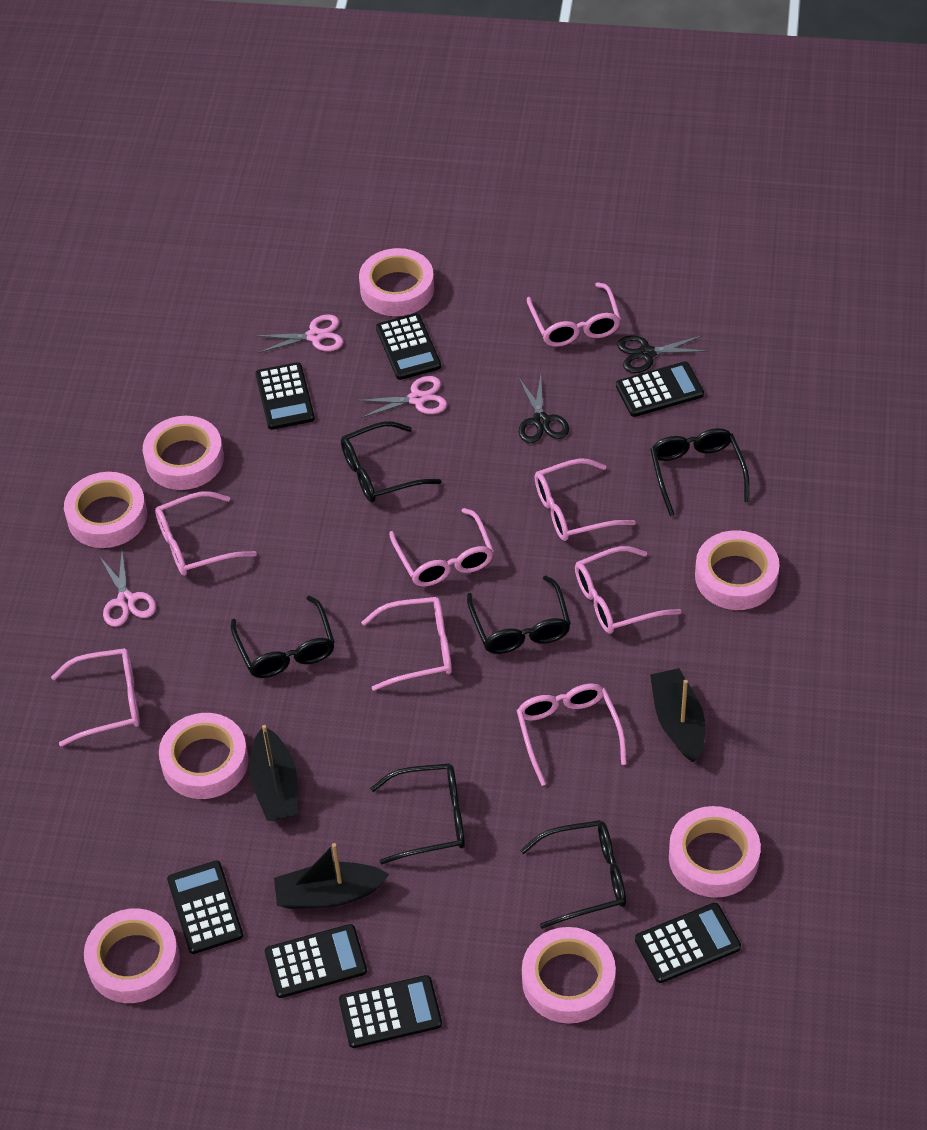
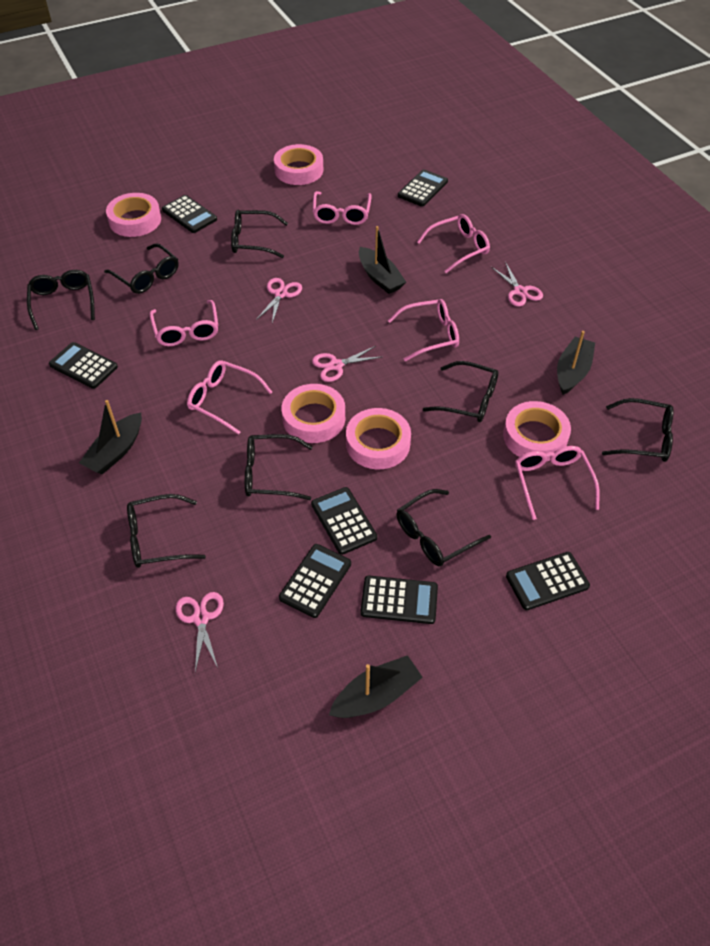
black boat: 3 -> 4
black glasses: 6 -> 8
black scissors: 2 -> 0
pink glasses: 8 -> 6
pink scissors: 3 -> 4
pink tape: 8 -> 5

